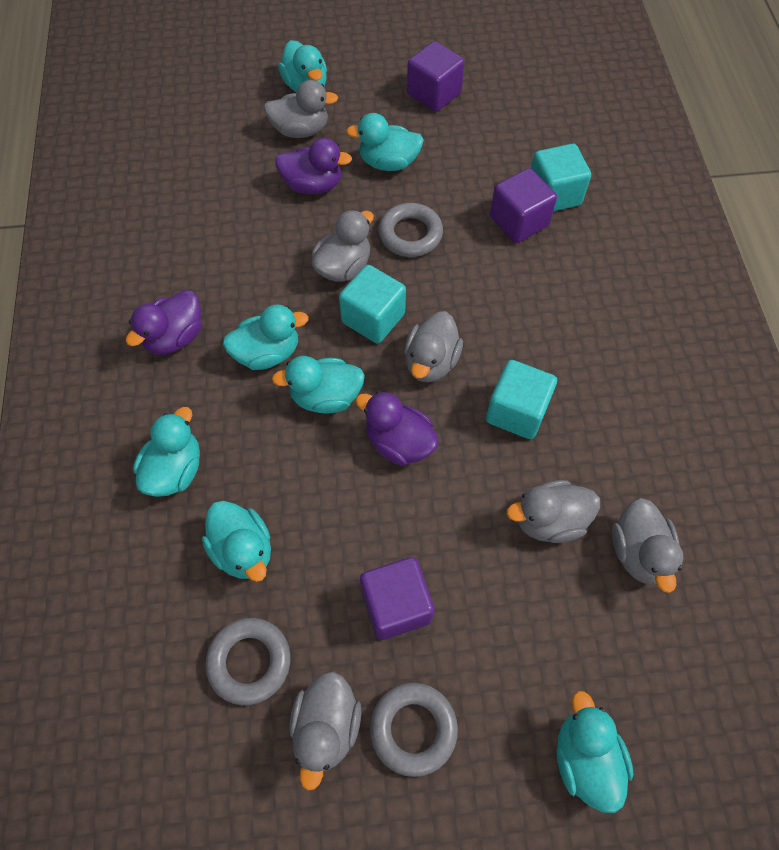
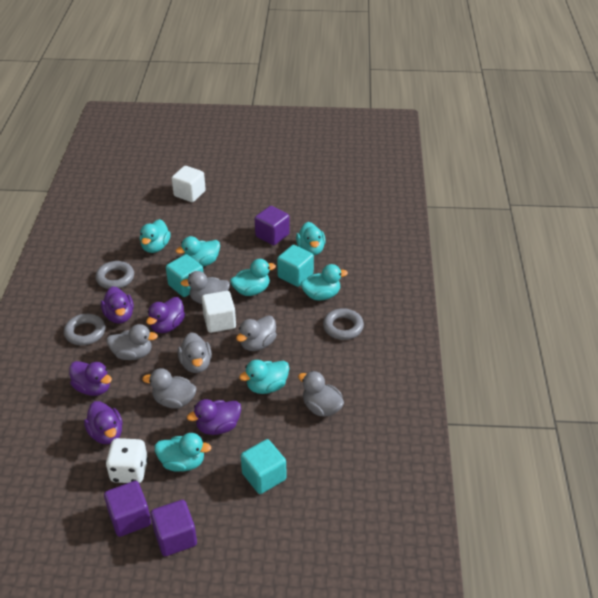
purple duck: 3 -> 5
white cube: 0 -> 2
white dice: 0 -> 1

